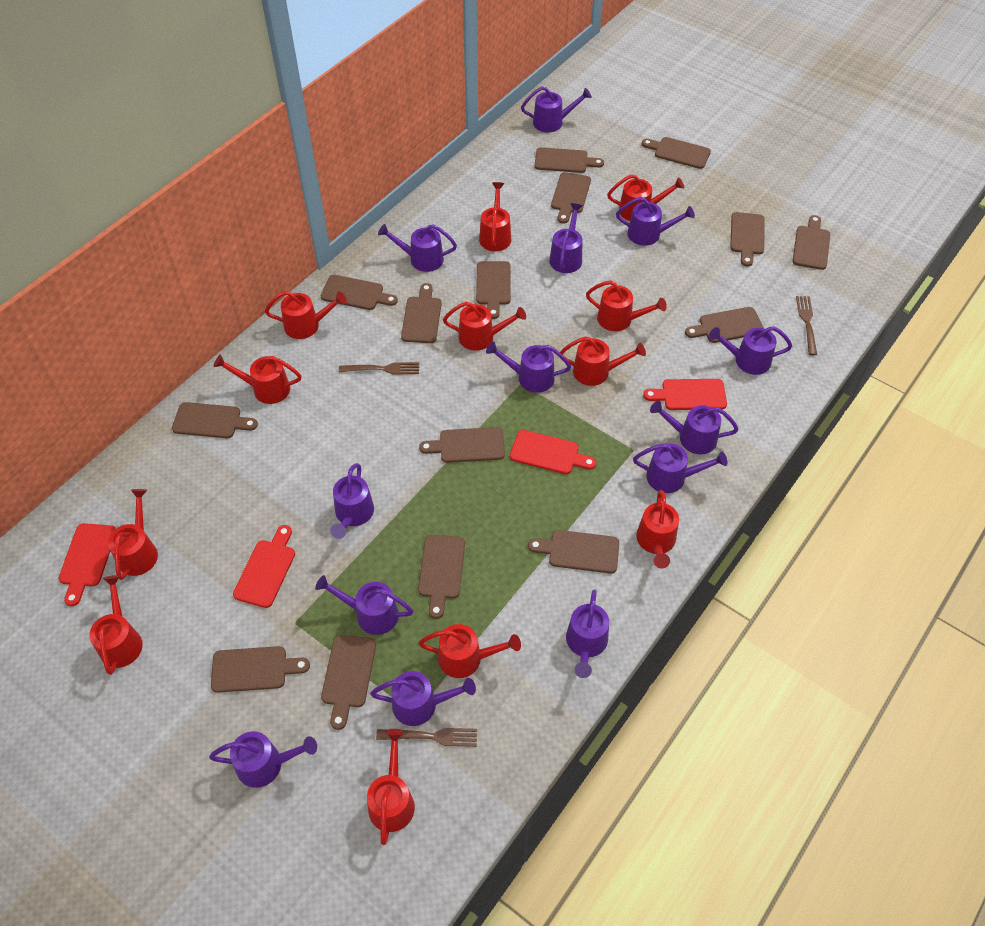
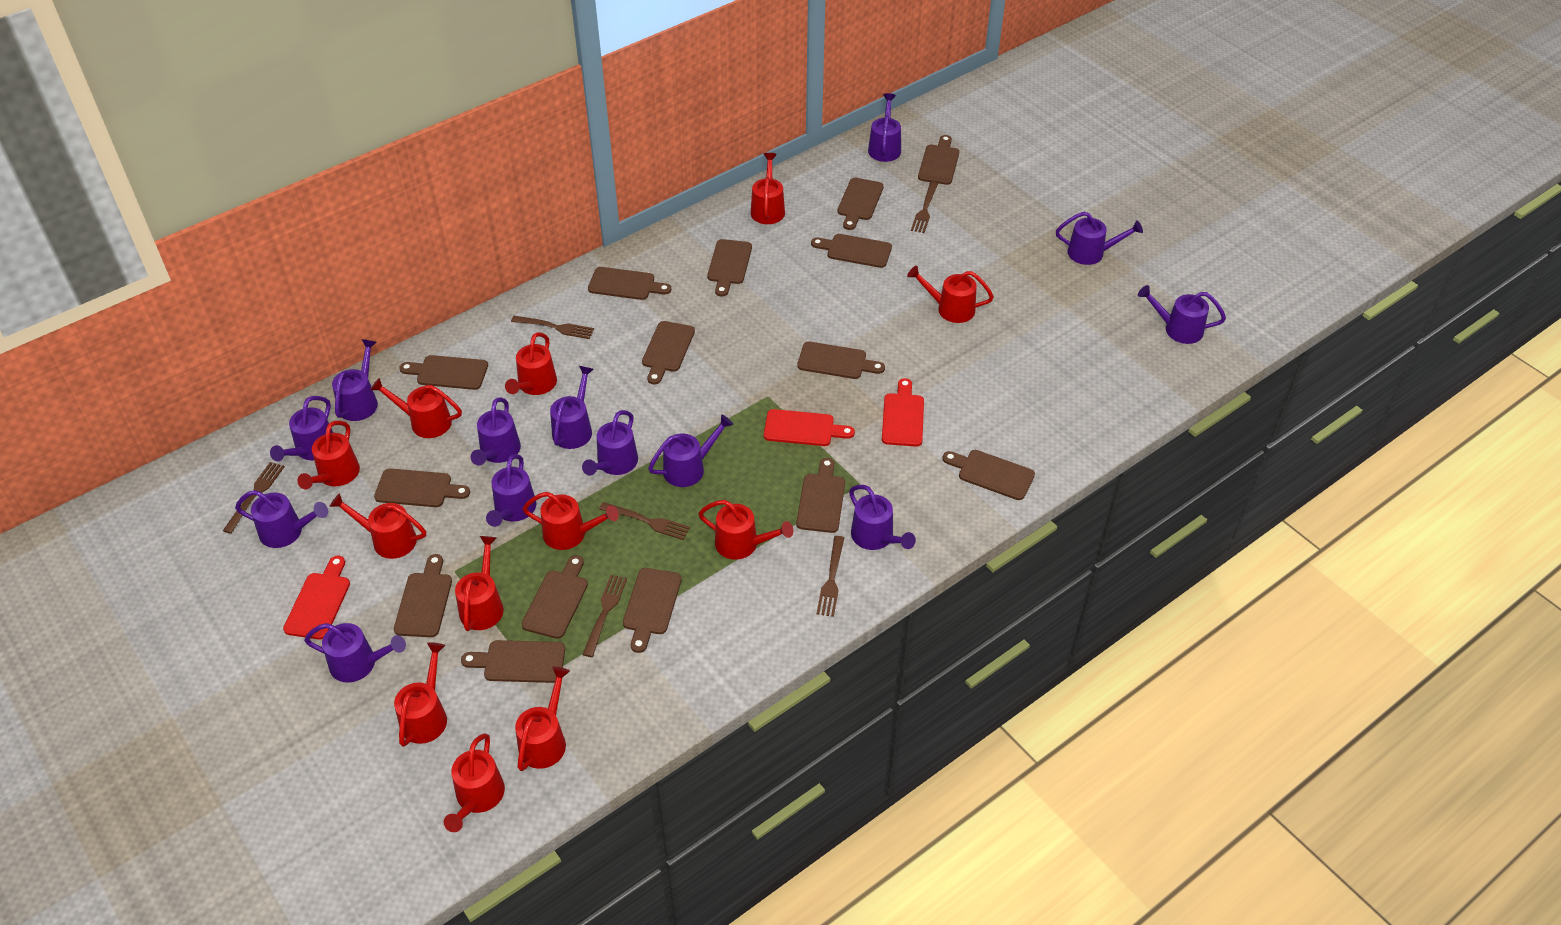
brown fork: 3 -> 6
red cutting board: 4 -> 3

